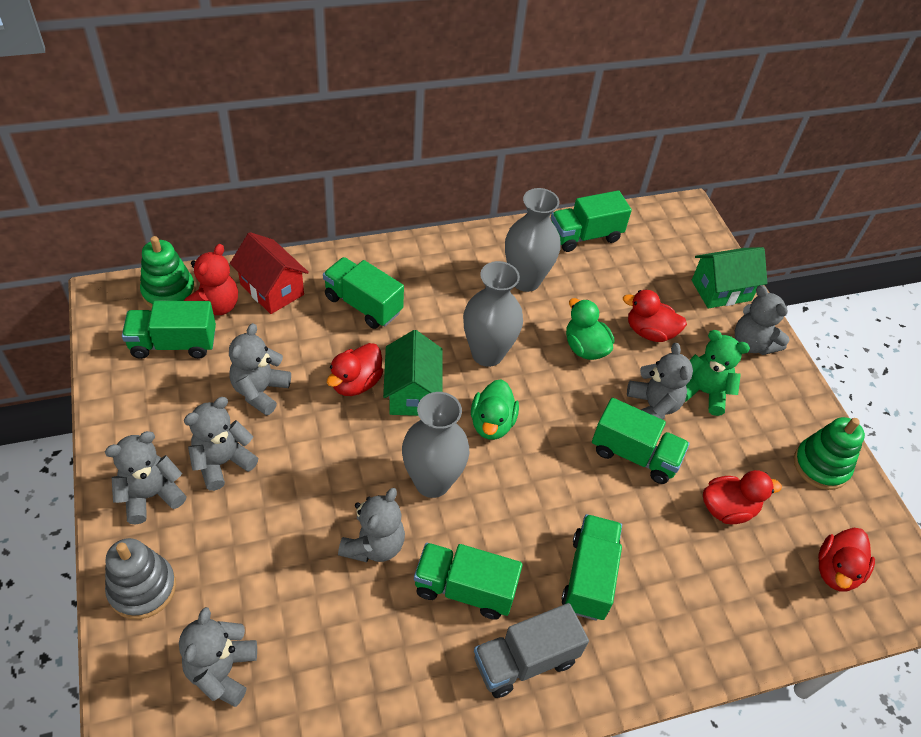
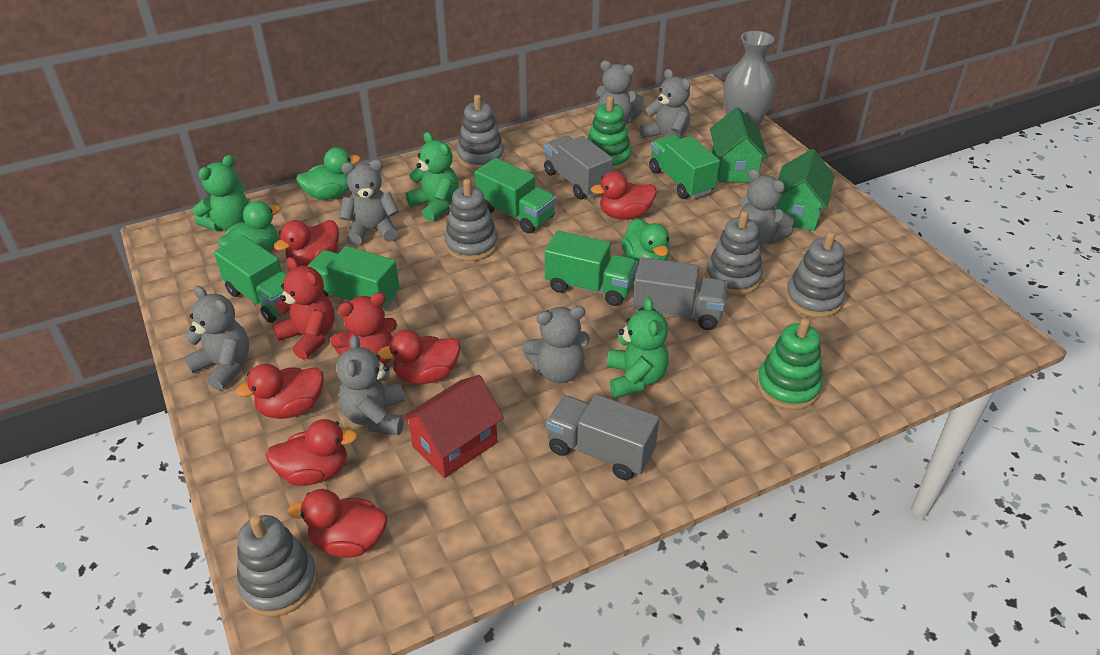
green duck: 2 -> 3
green teddy bear: 1 -> 3
green truck: 6 -> 5
grey stacking toy: 1 -> 5
grey truck: 1 -> 3
grey vase: 3 -> 1
red duck: 4 -> 6
red teddy bear: 1 -> 2

